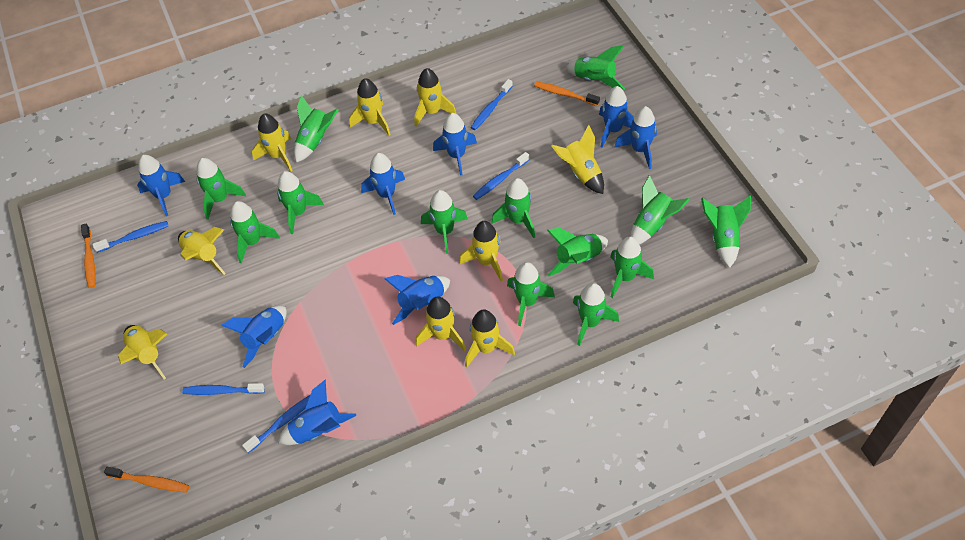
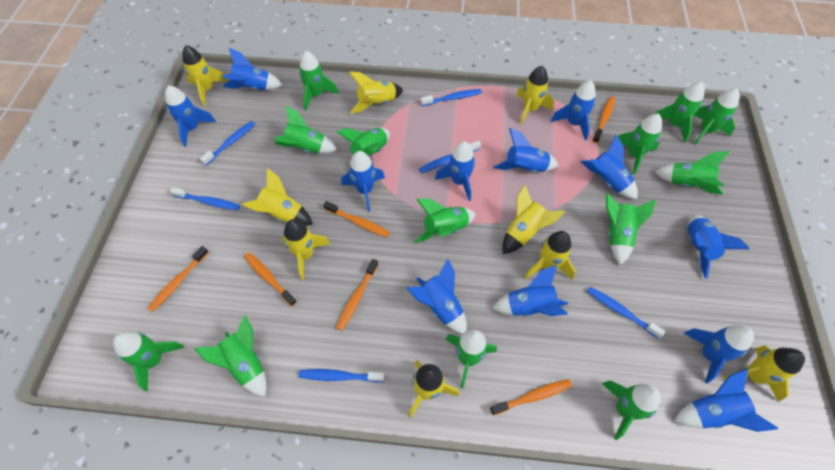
blue rocket: 8 -> 12
blue toothbrush: 5 -> 6
orange toothbrush: 3 -> 6

